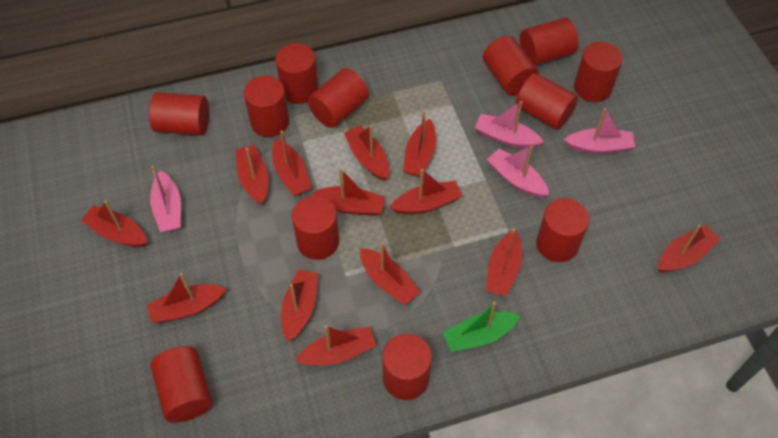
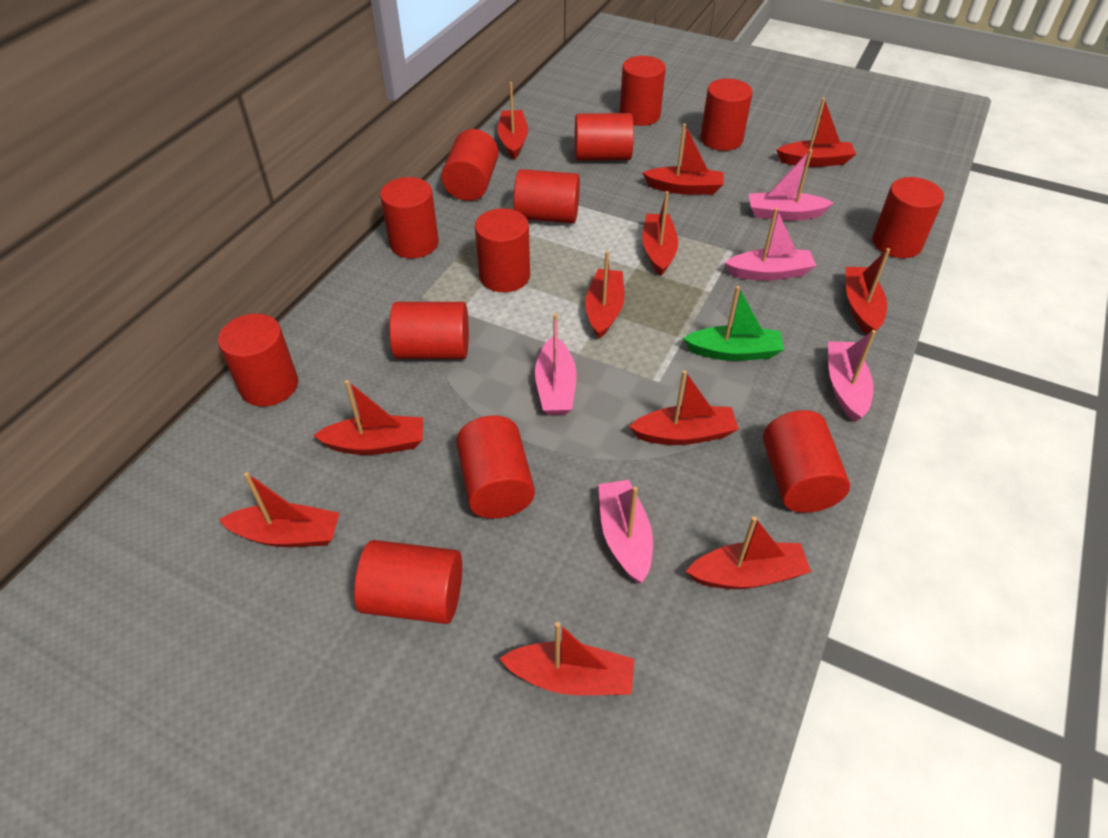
pink boat: 4 -> 5
red boat: 13 -> 11
red cylinder: 12 -> 13

